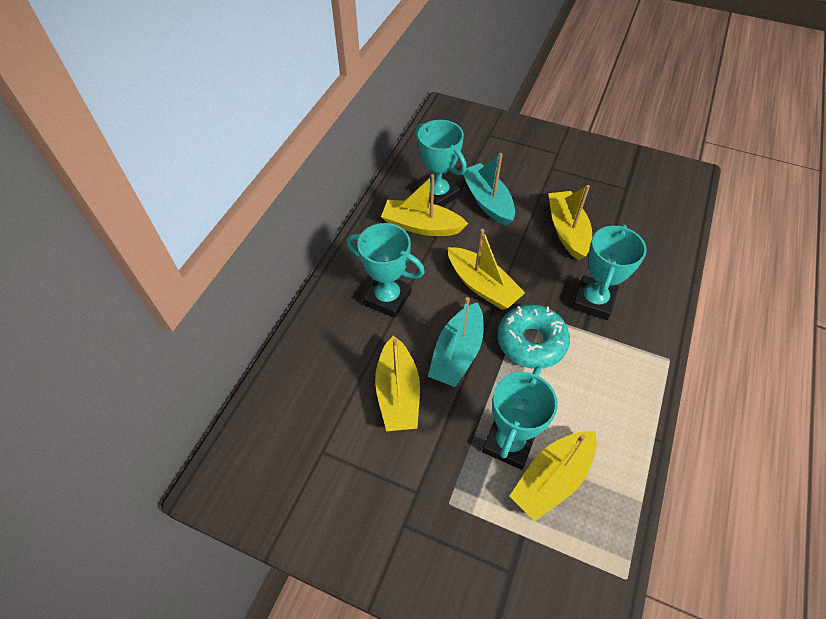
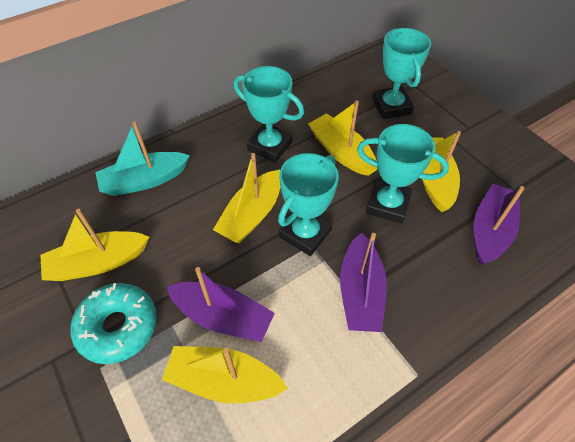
purple boat: 0 -> 3
turquoise boat: 2 -> 1

